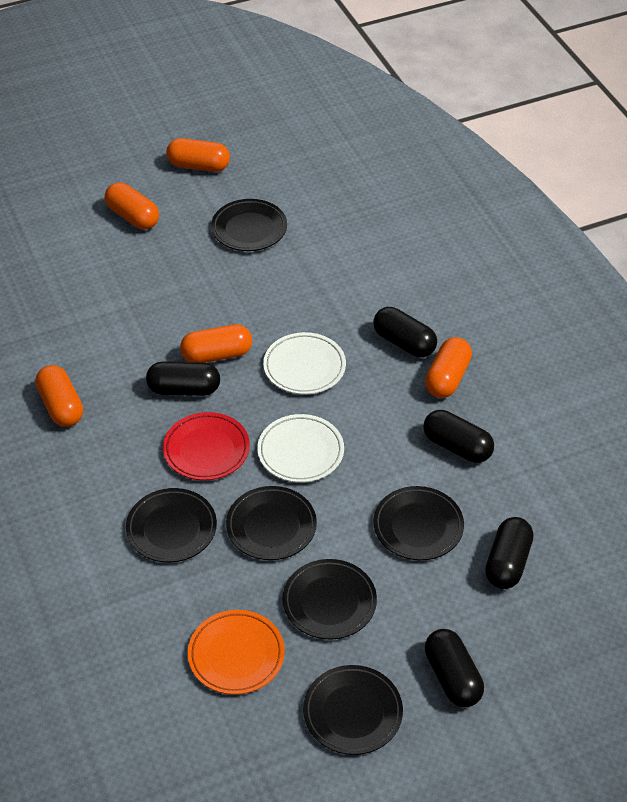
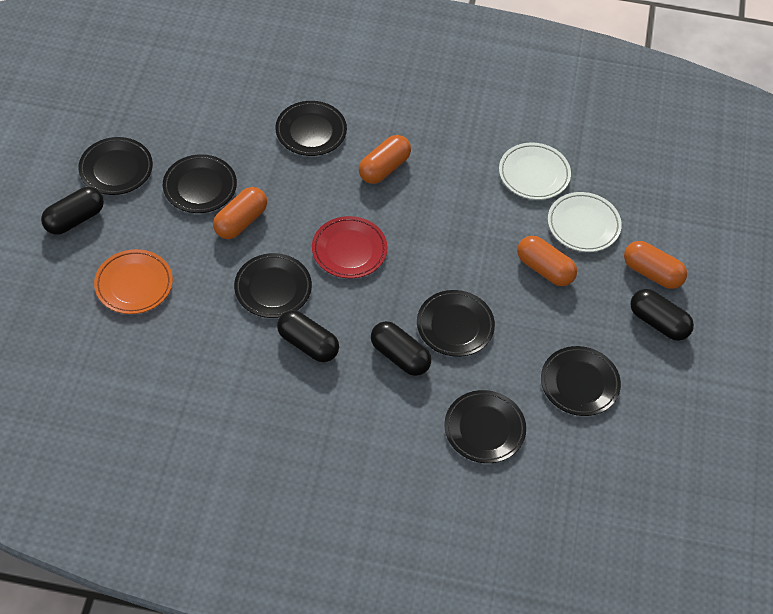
black capsule: 5 -> 4
black plate: 6 -> 7
orange capsule: 5 -> 4

